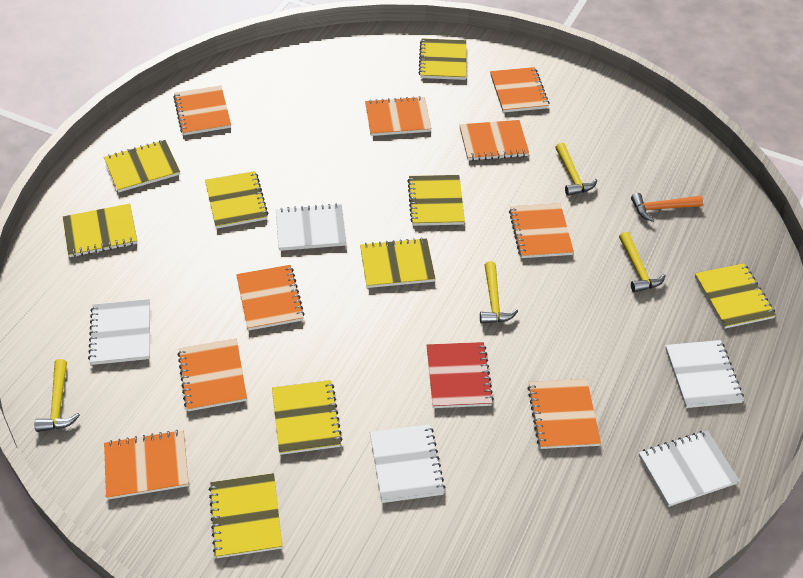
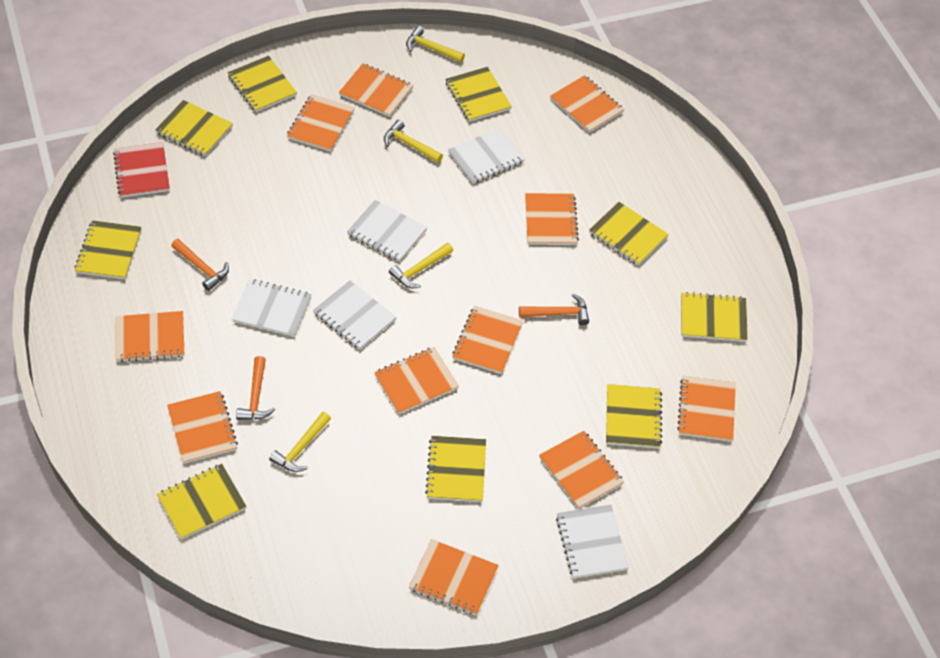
orange hammer: 1 -> 3
orange notebook: 9 -> 11

